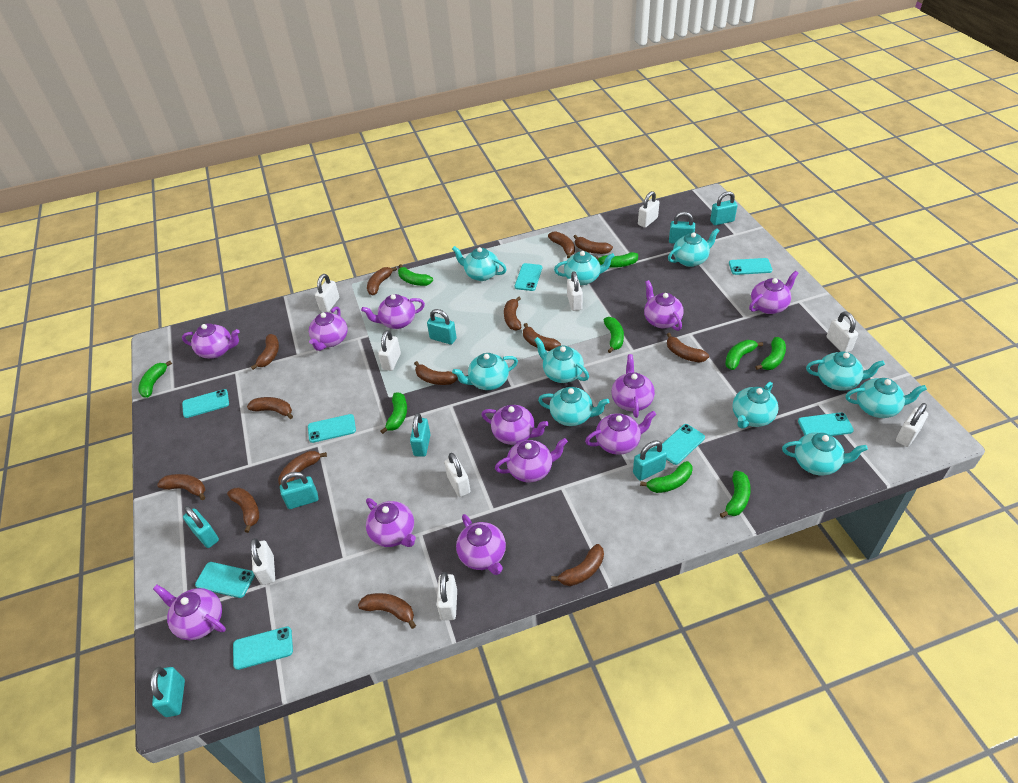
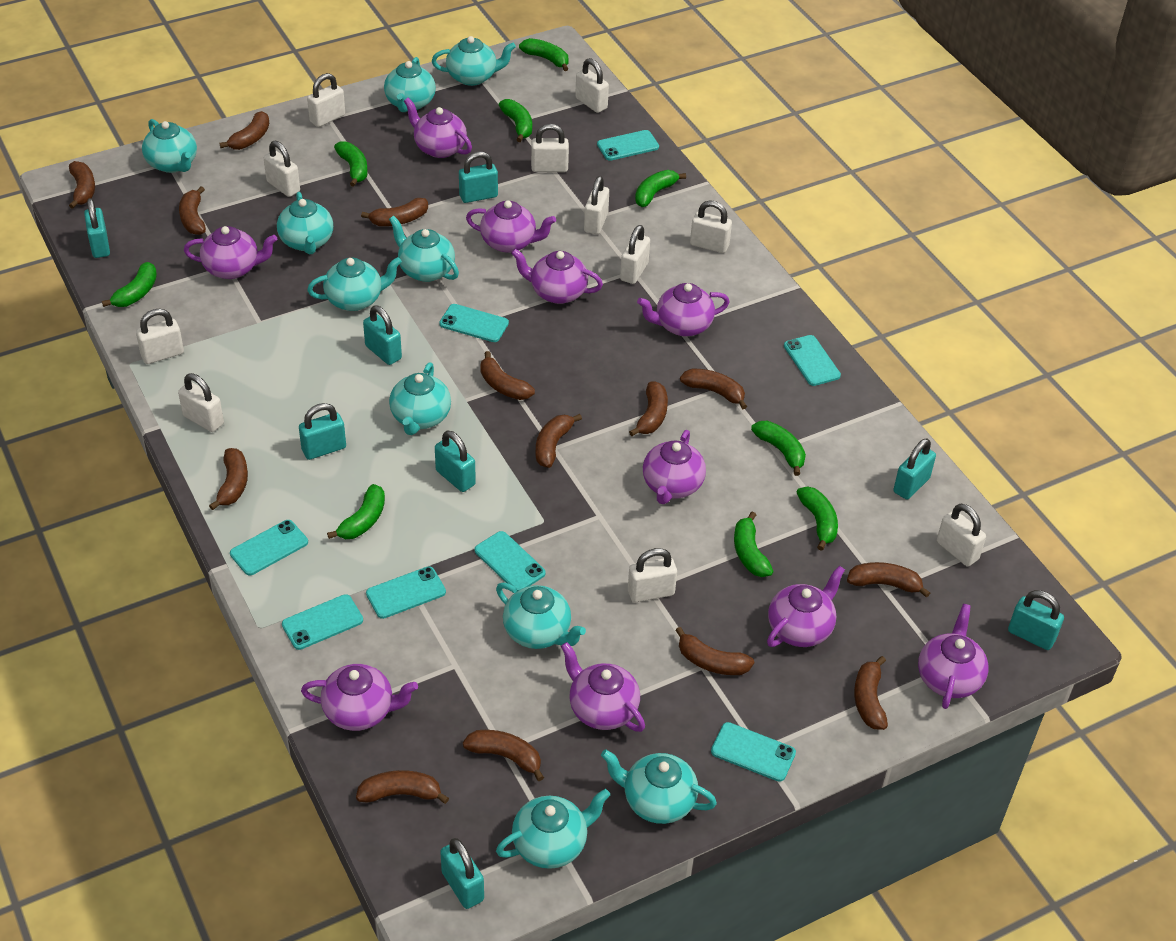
purple teapot: 12 -> 10
white padlock: 9 -> 11

